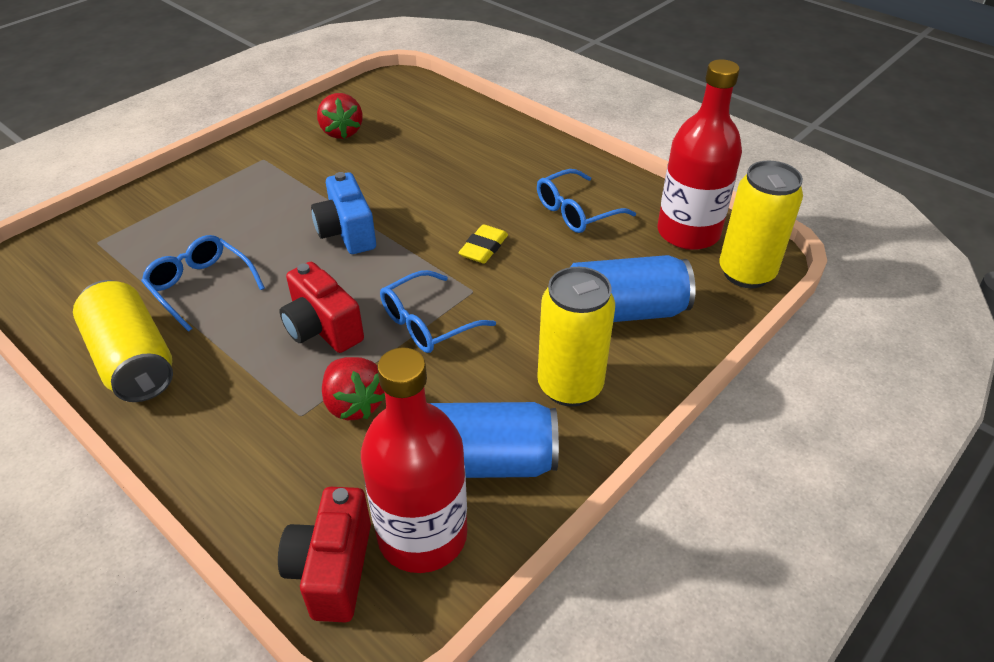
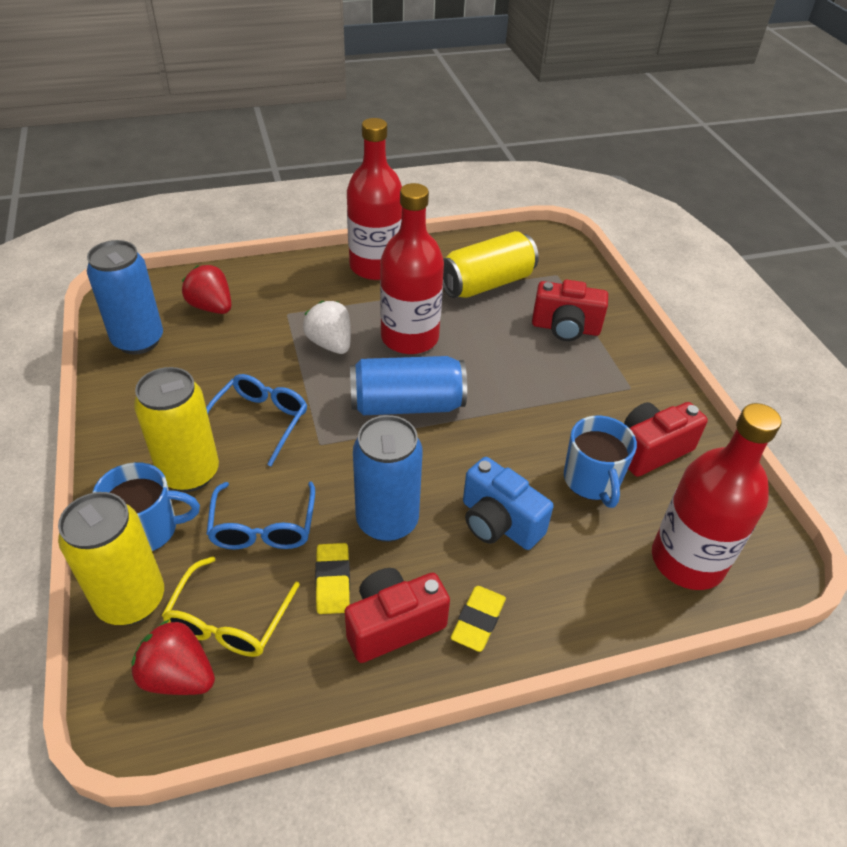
blue can: 2 -> 3
blue glasses: 3 -> 2
blue mug: 0 -> 2
red bottle: 2 -> 3
red camera: 2 -> 3
white strawberry: 0 -> 1
yellow eraser: 1 -> 2
yellow glasses: 0 -> 1

